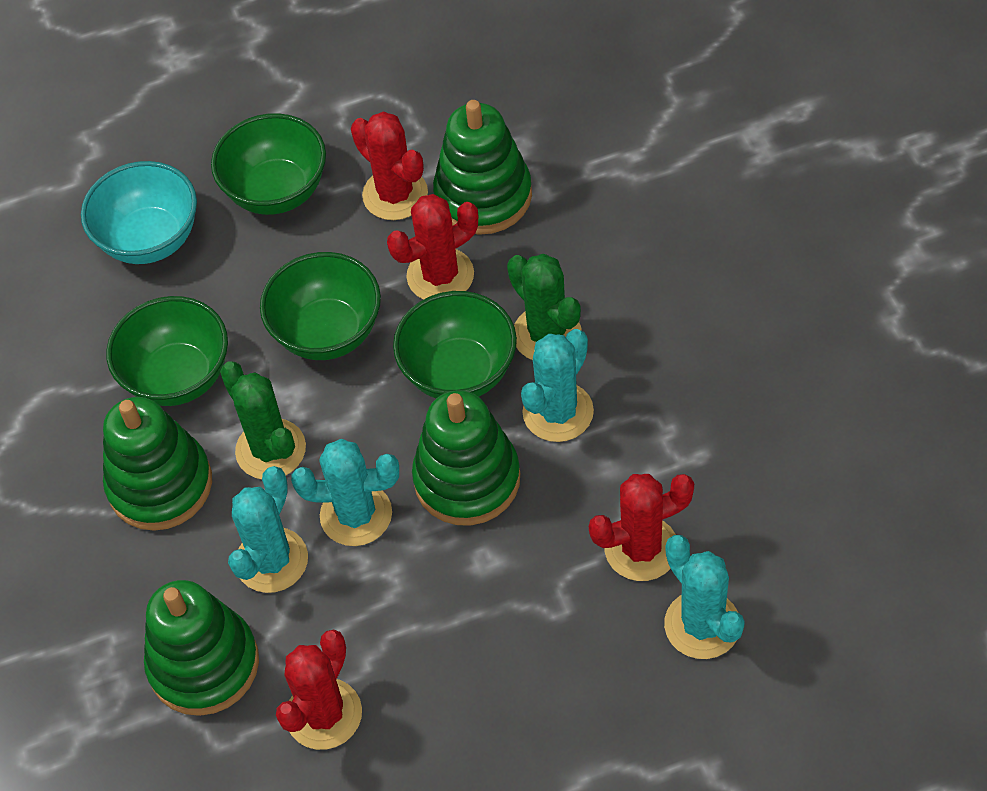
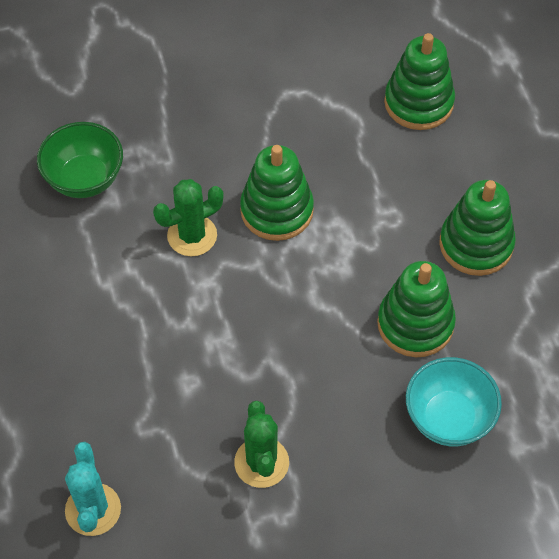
green bowl: 4 -> 1
red cactus: 4 -> 0
turquoise cactus: 4 -> 1

